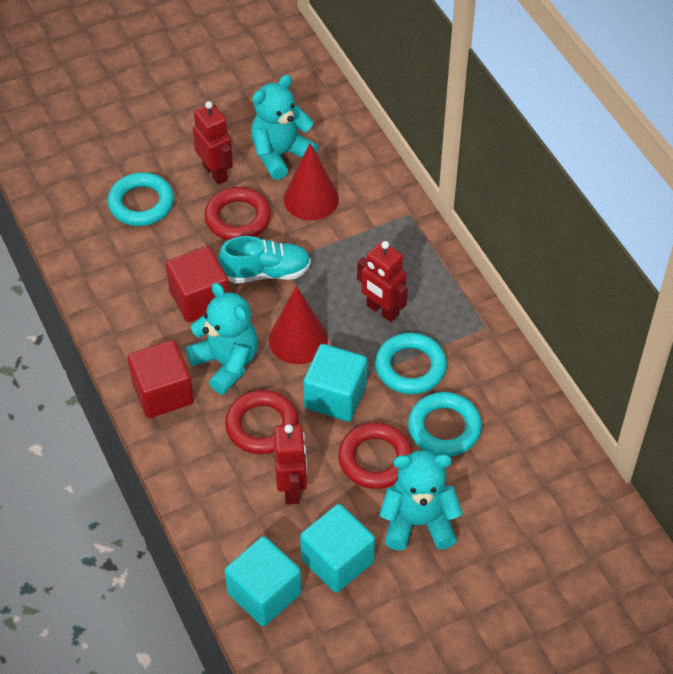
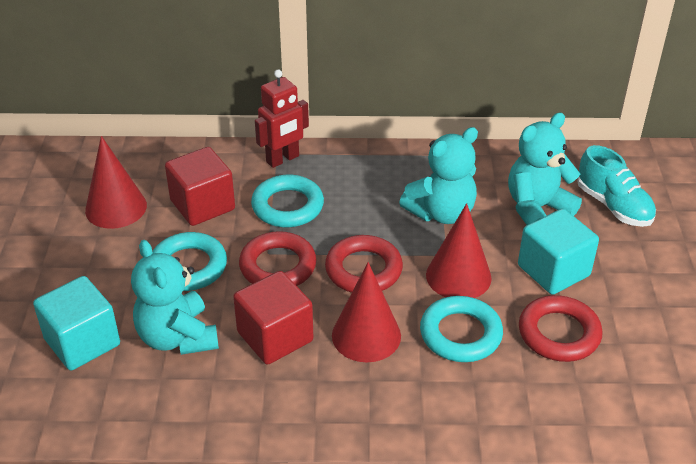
red cone: 2 -> 3
red robot: 3 -> 1
turquoise cube: 3 -> 2

